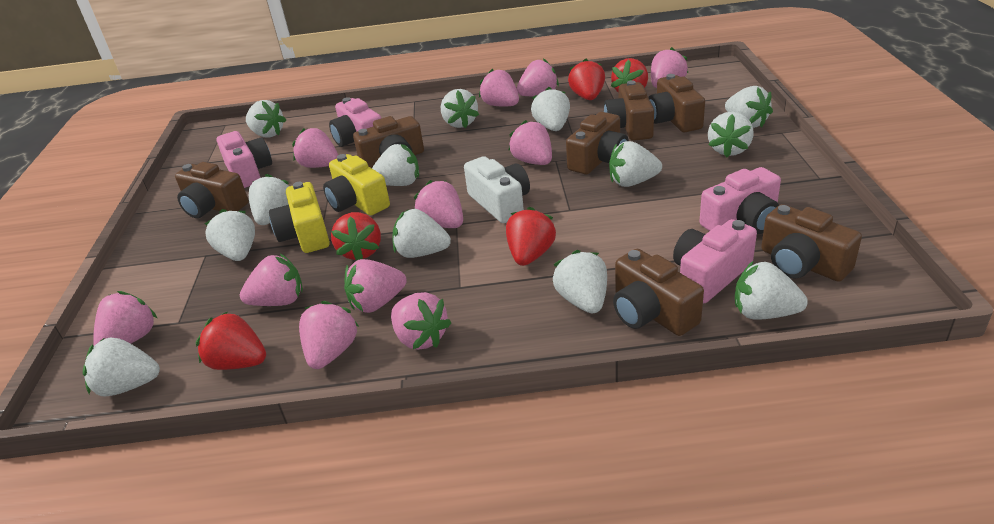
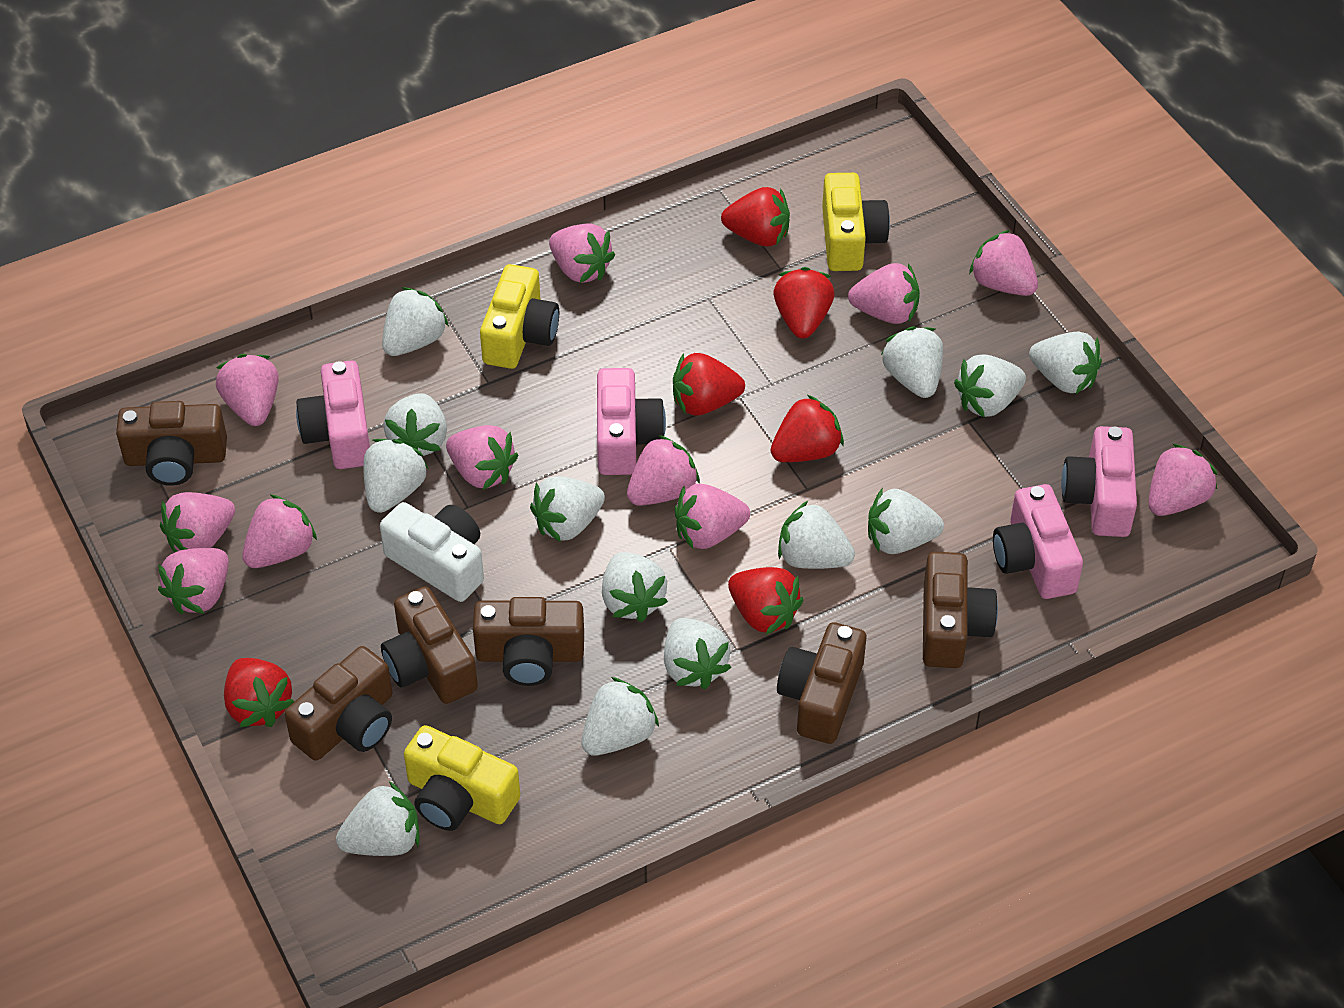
brown camera: 7 -> 6
red strawberry: 5 -> 6
yellow camera: 2 -> 3

